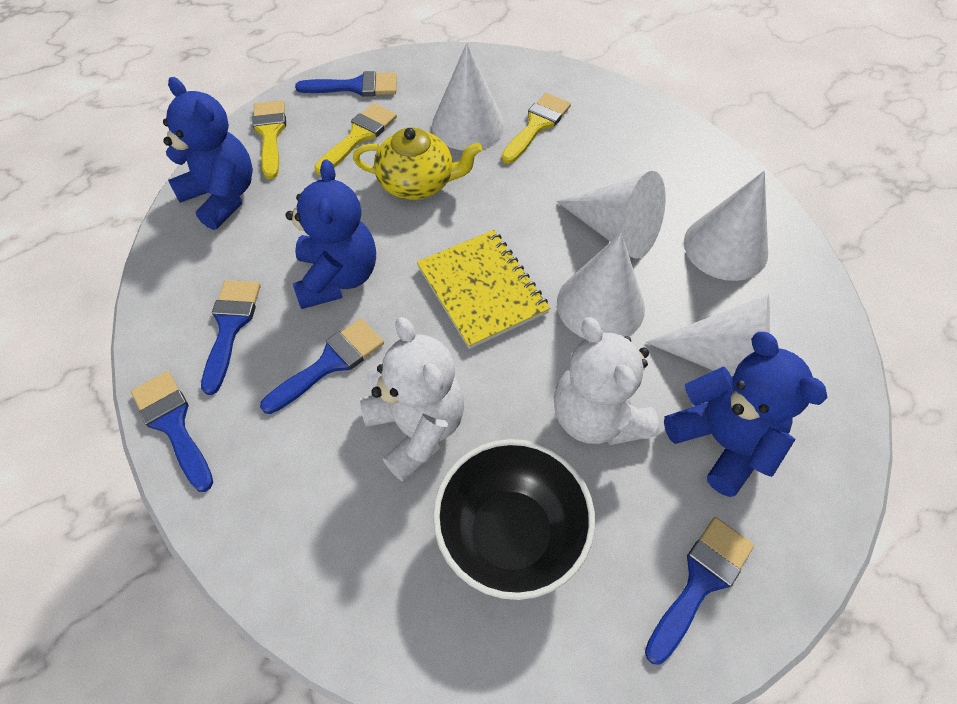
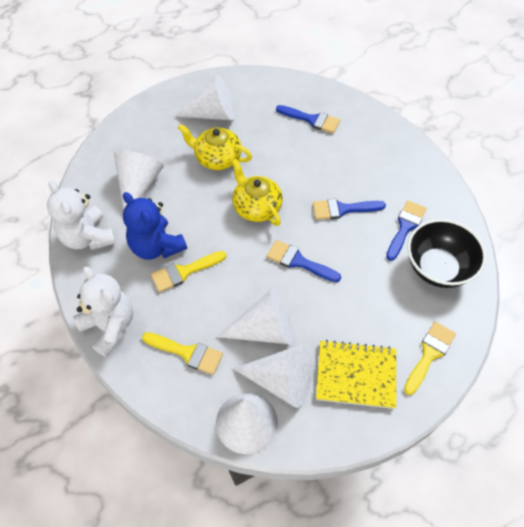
blue brush: 5 -> 4
blue teddy bear: 3 -> 1
yellow teapot: 1 -> 2

